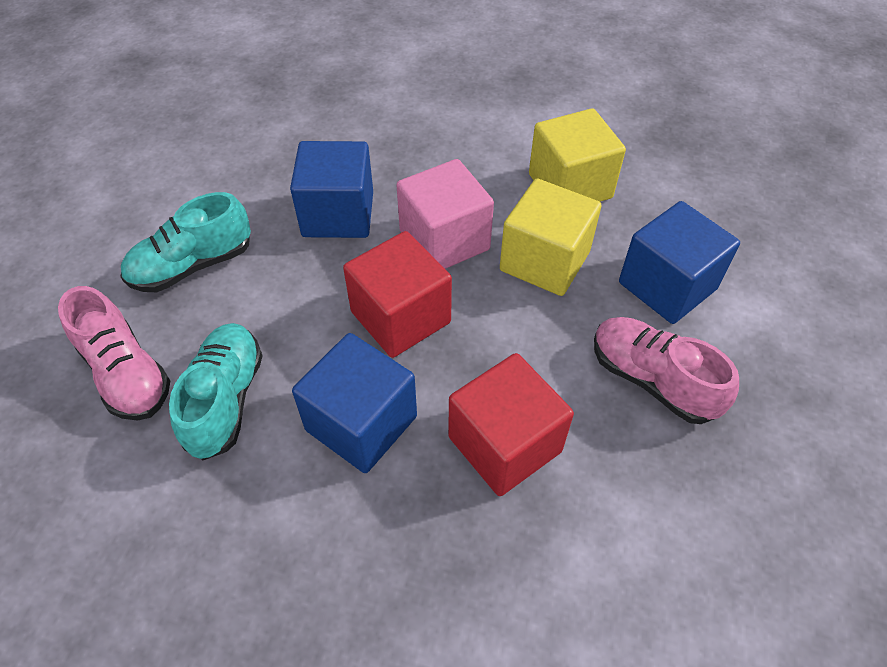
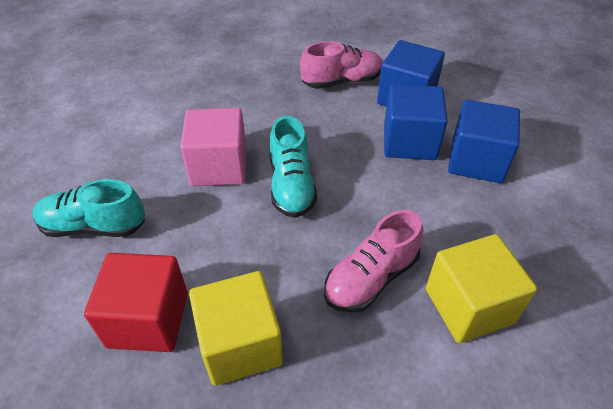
red cube: 2 -> 1

